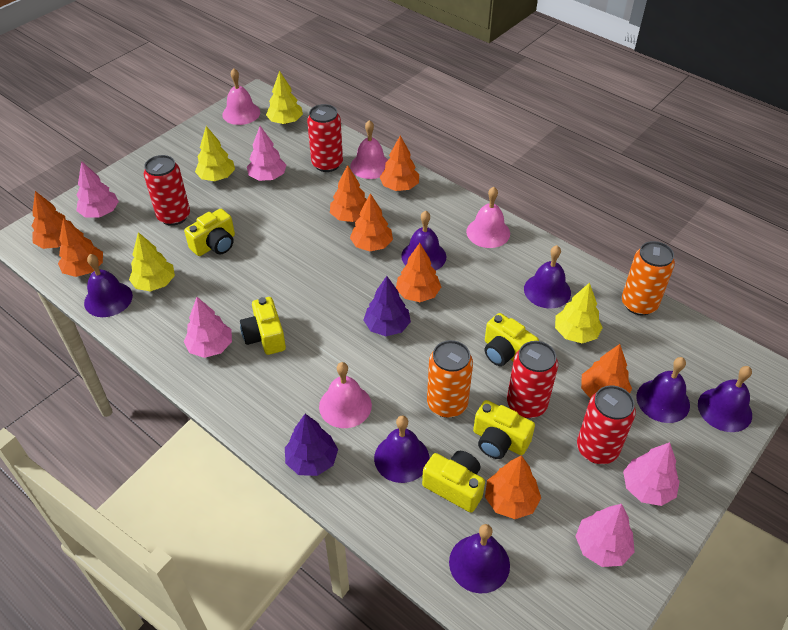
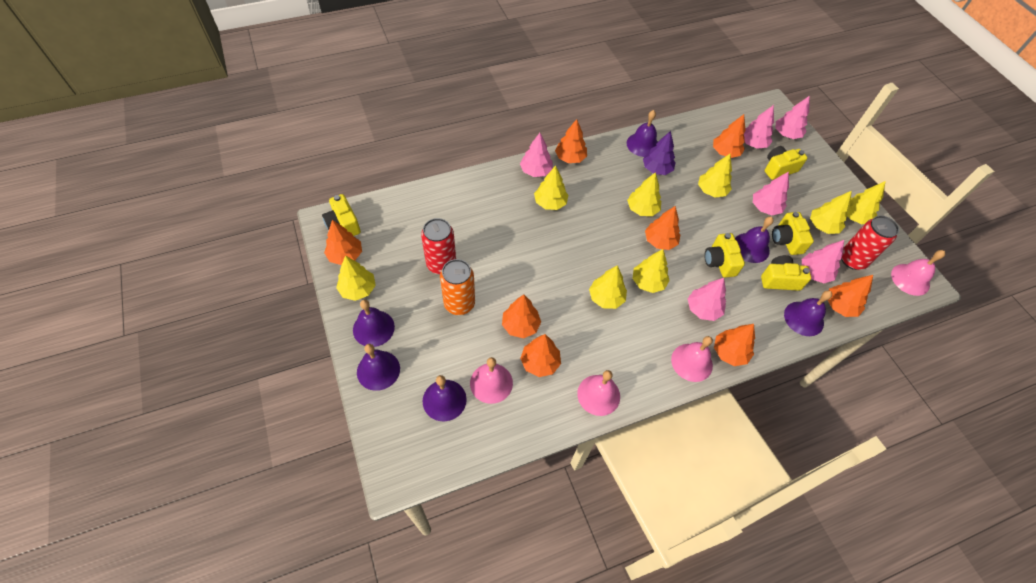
orange can: 2 -> 1
pink tree: 5 -> 6
purple bell: 7 -> 6
purple tree: 2 -> 1
red can: 4 -> 2
yellow tree: 4 -> 8

